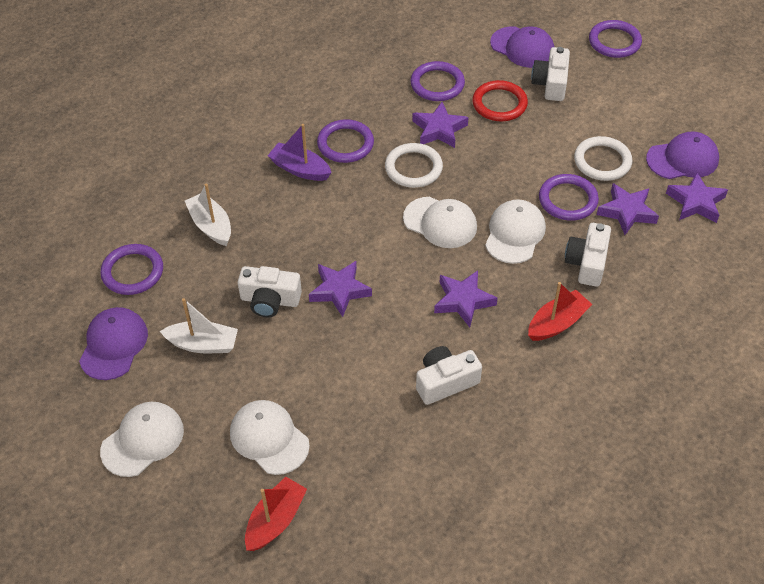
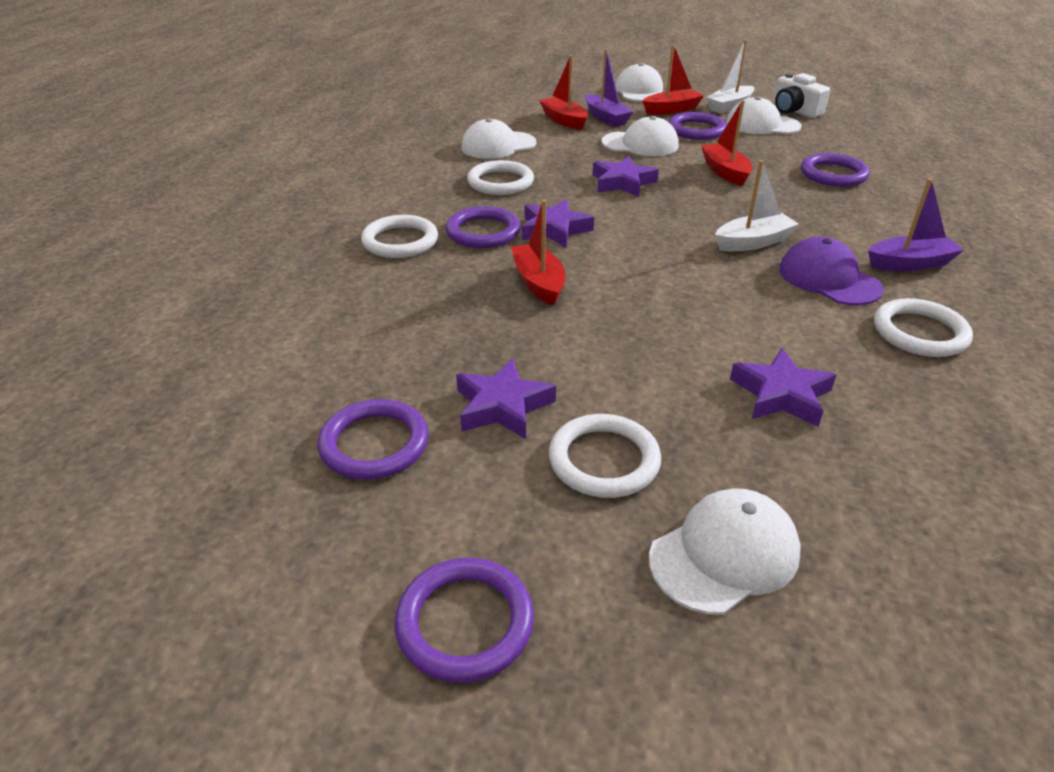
purple boat: 1 -> 2
purple cap: 3 -> 1
purple star: 5 -> 4
red boat: 2 -> 4
red ring: 1 -> 0
white camera: 4 -> 1
white cap: 4 -> 5
white ring: 2 -> 4

